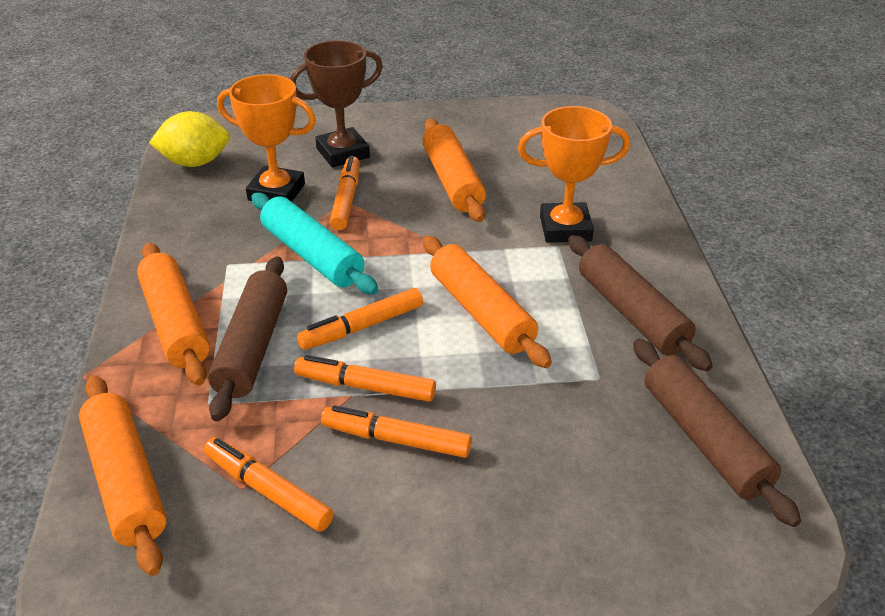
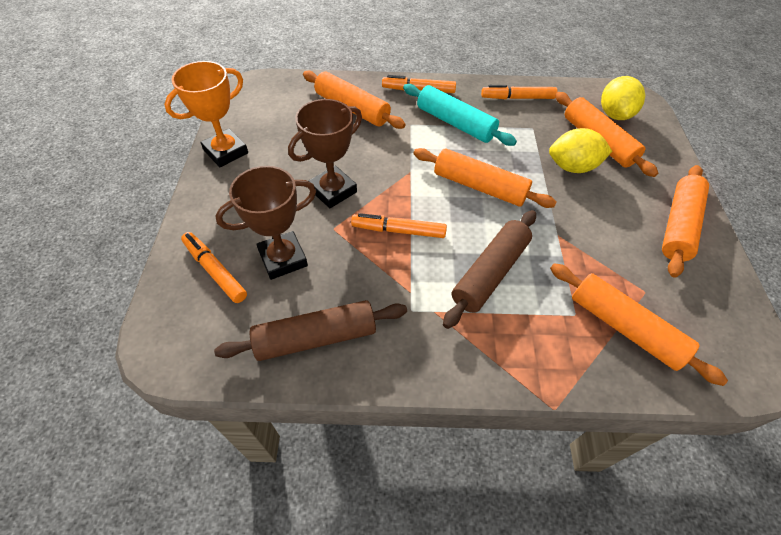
brown rolling pin: 3 -> 2
brown trophy: 1 -> 2
orange marker: 5 -> 4
orange rolling pin: 4 -> 5
orange trophy: 2 -> 1
yellow lemon: 1 -> 2

